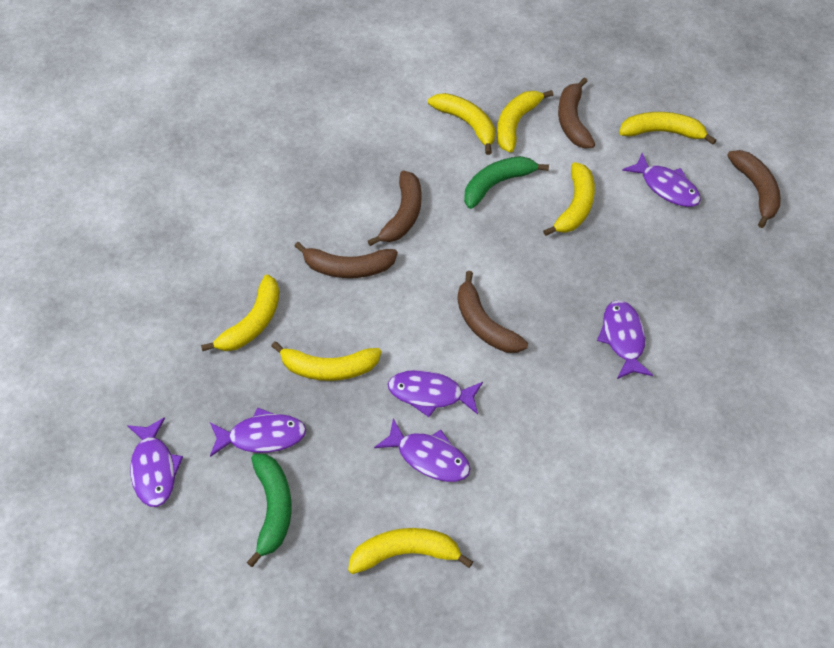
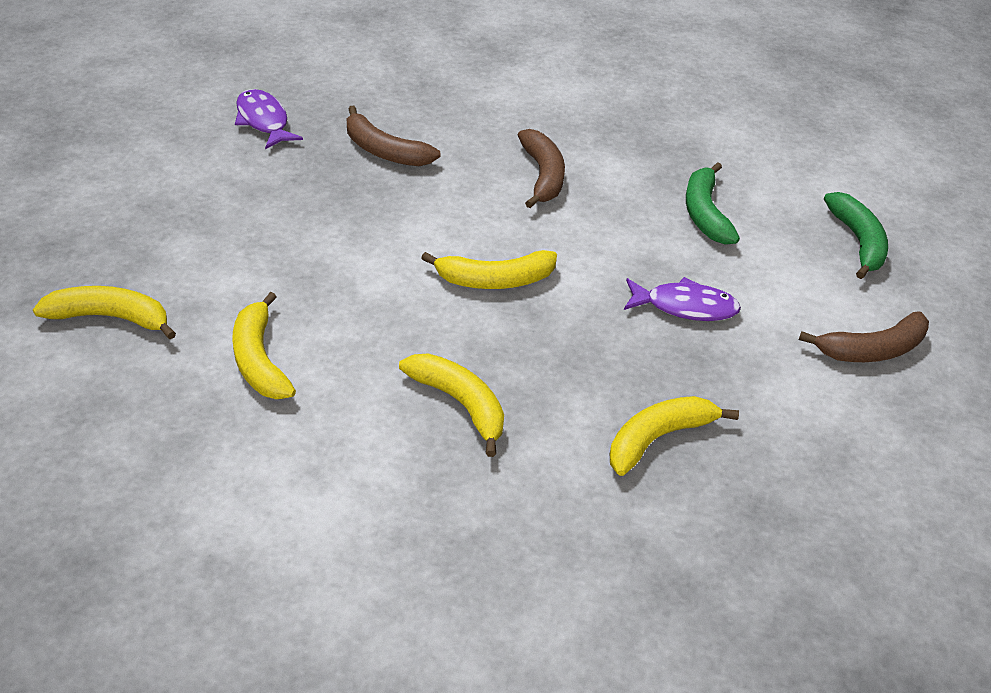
brown banana: 5 -> 3
purple fish: 6 -> 2
yellow banana: 7 -> 5

